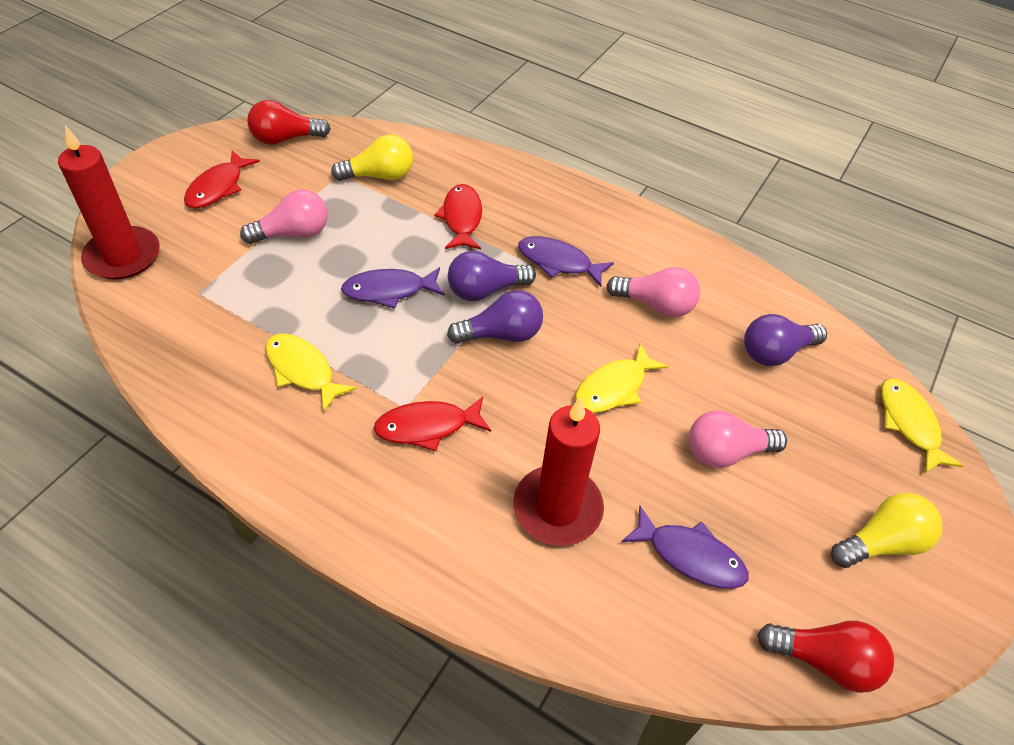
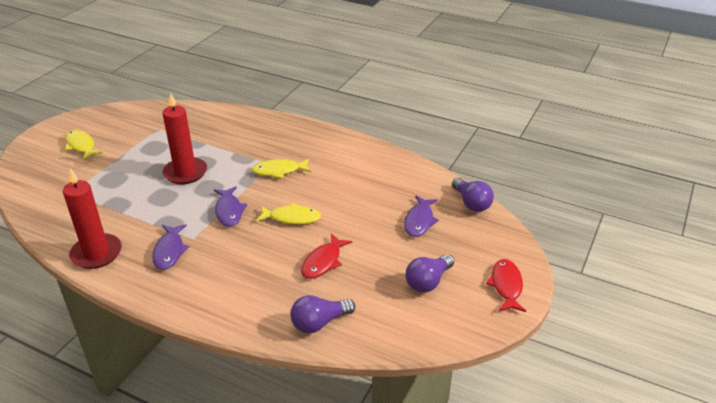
pink light bulb: 3 -> 0
red fish: 3 -> 2
red light bulb: 2 -> 0
yellow light bulb: 2 -> 0

